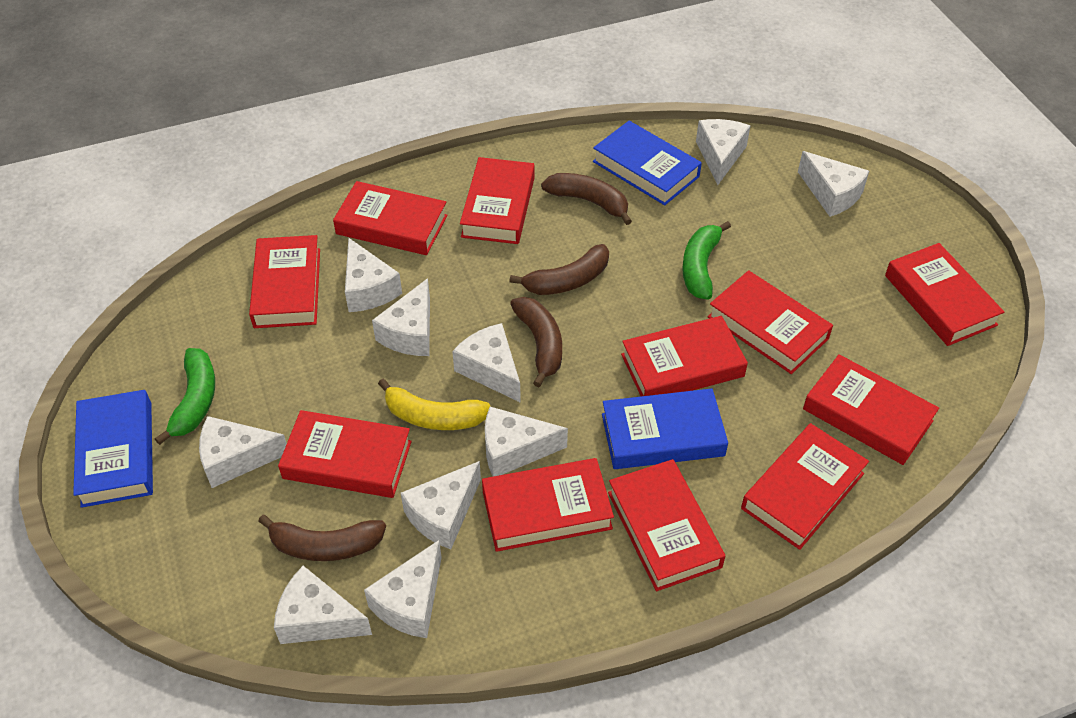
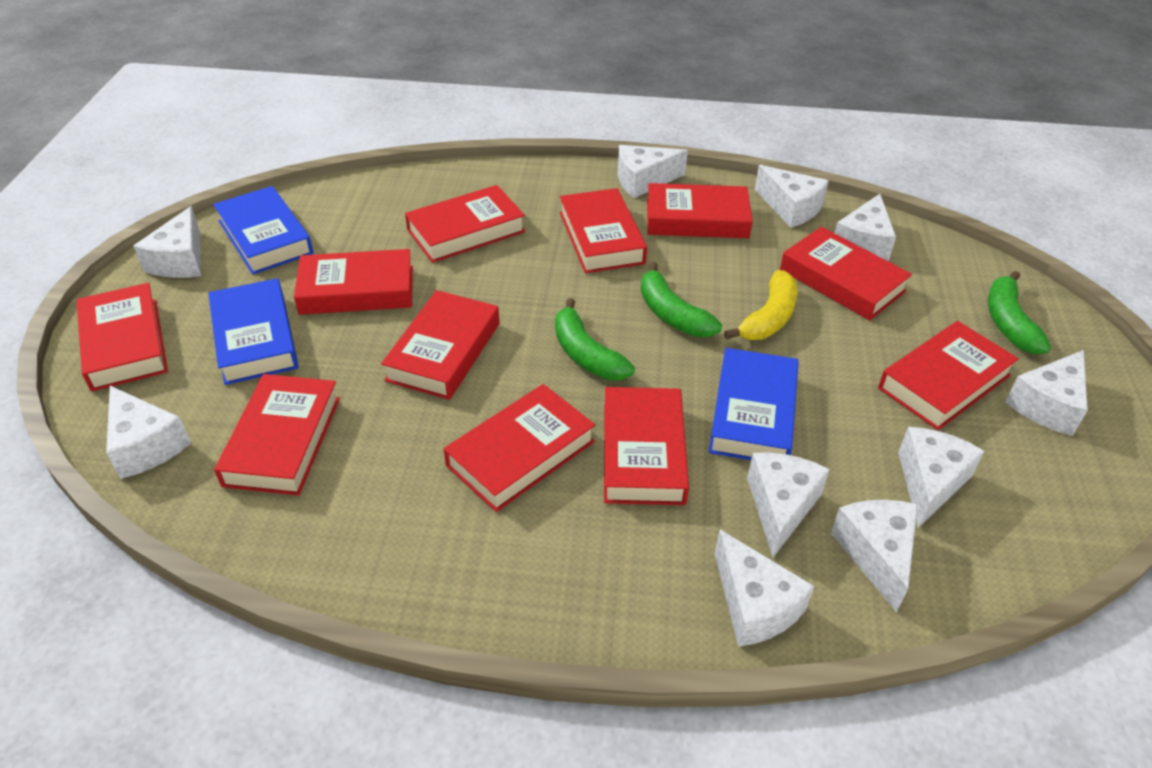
brown banana: 4 -> 0
green banana: 2 -> 3

